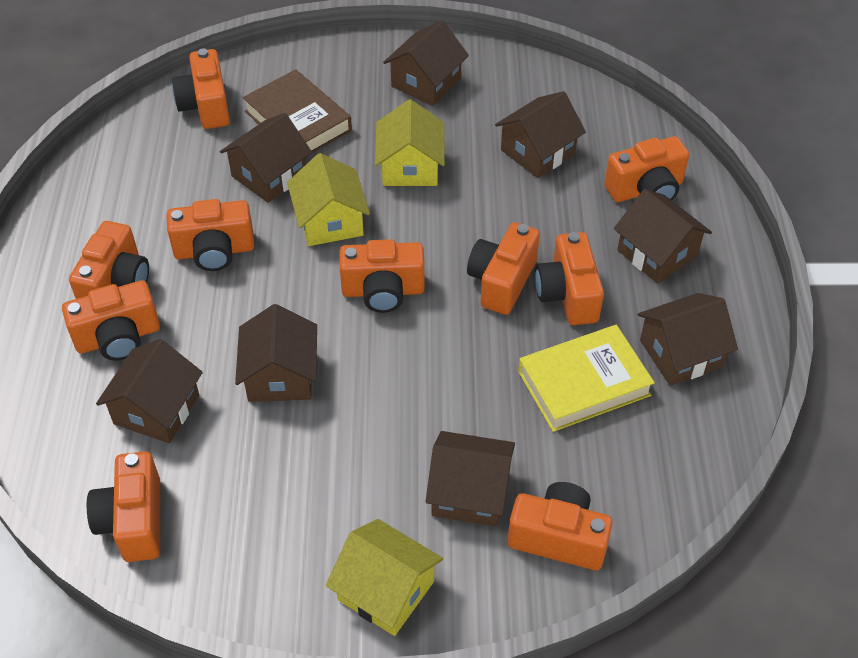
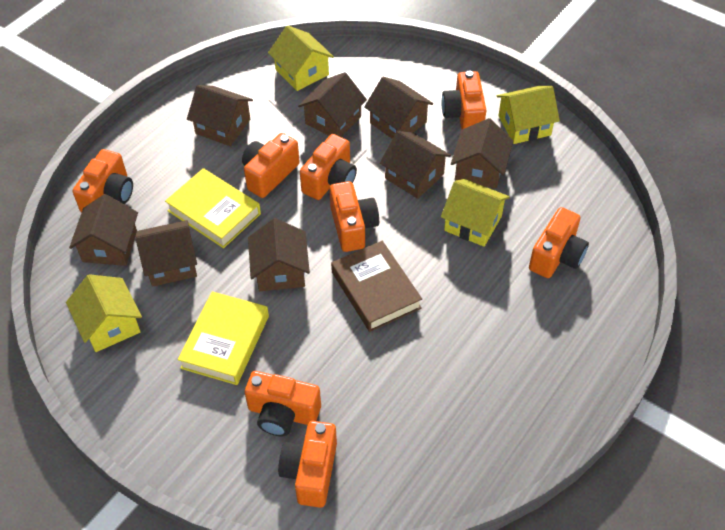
orange camera: 10 -> 8
yellow book: 1 -> 2
yellow house: 3 -> 4

